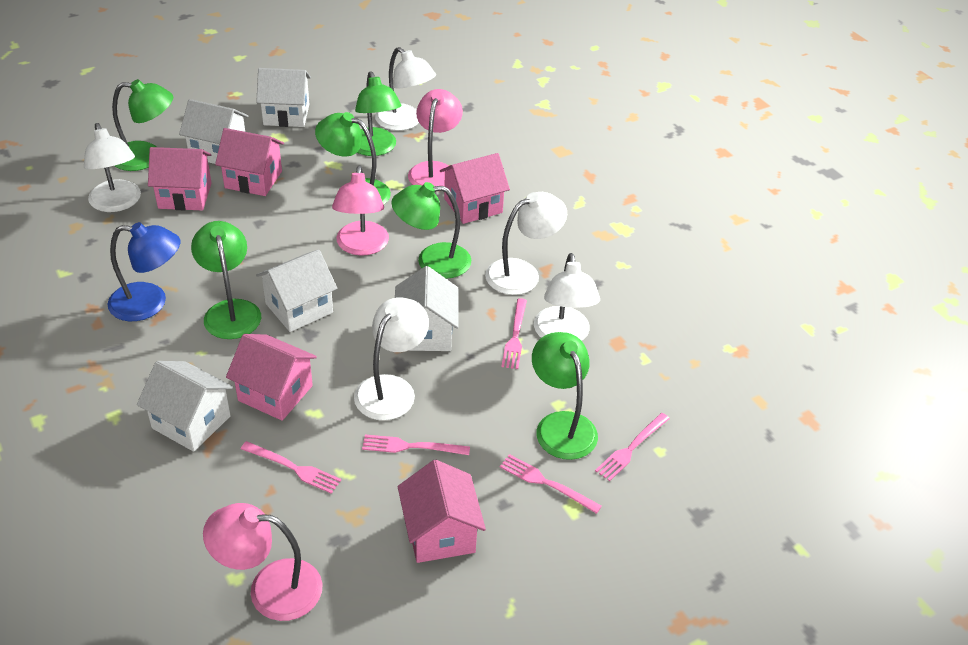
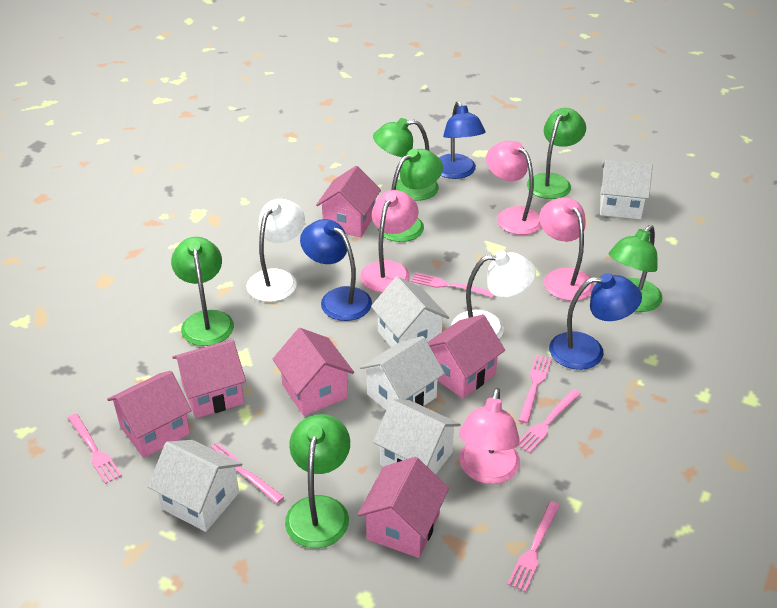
blue lamp: 1 -> 3
pink fork: 5 -> 6
pink house: 5 -> 6
pink lamp: 3 -> 4
white lamp: 5 -> 2

